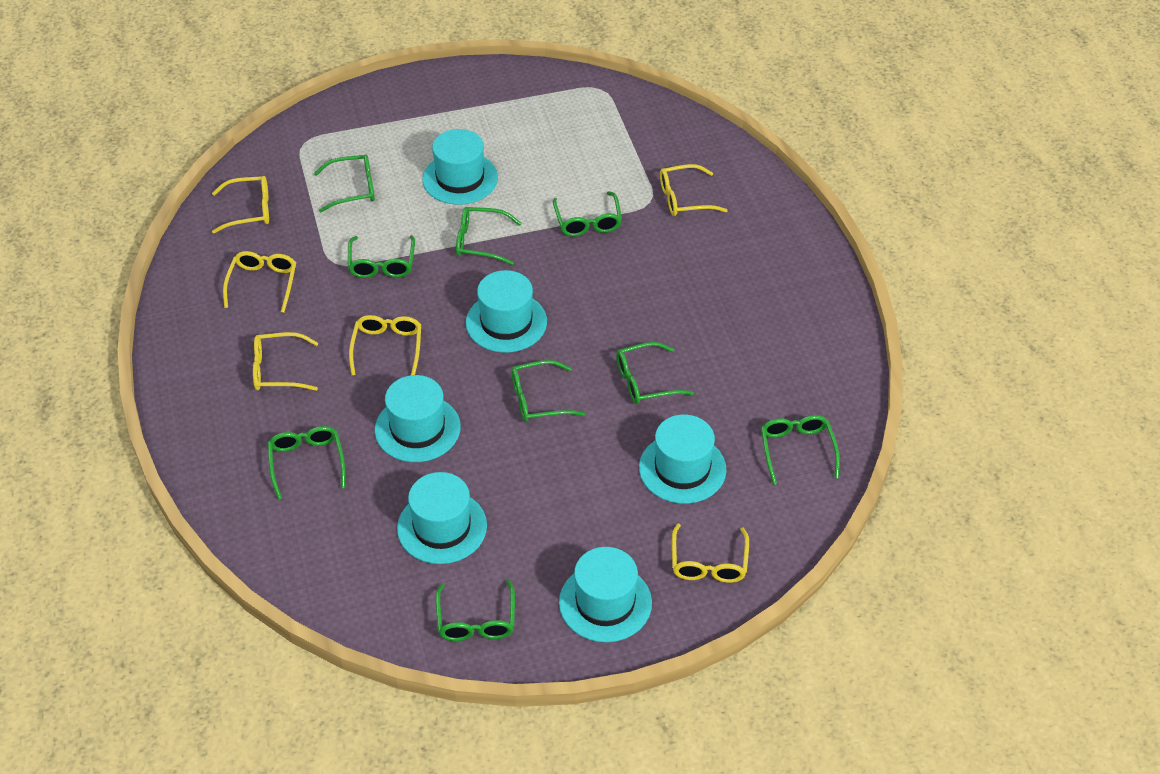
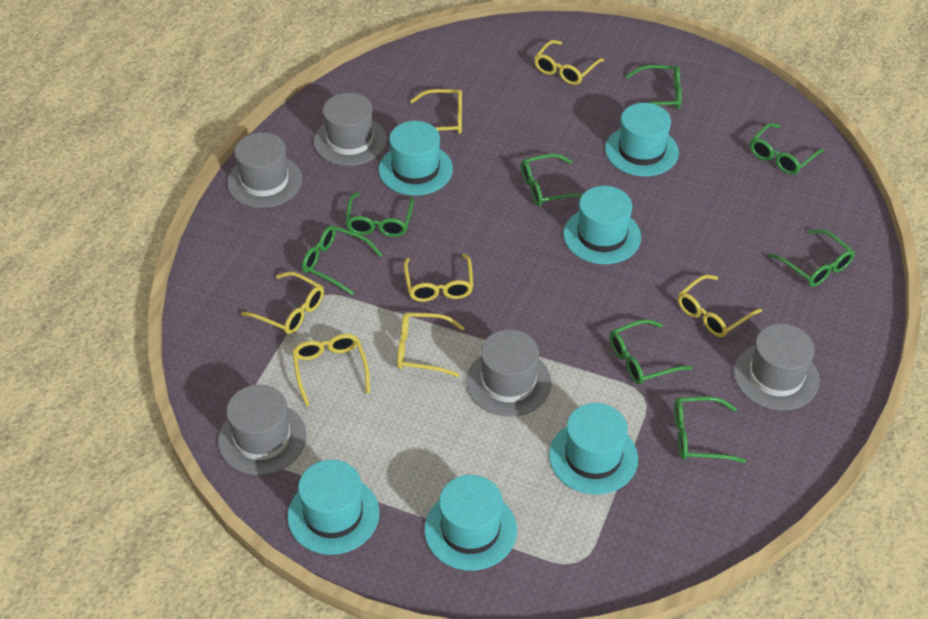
green glasses: 9 -> 8
grey hat: 0 -> 5
yellow glasses: 6 -> 7

